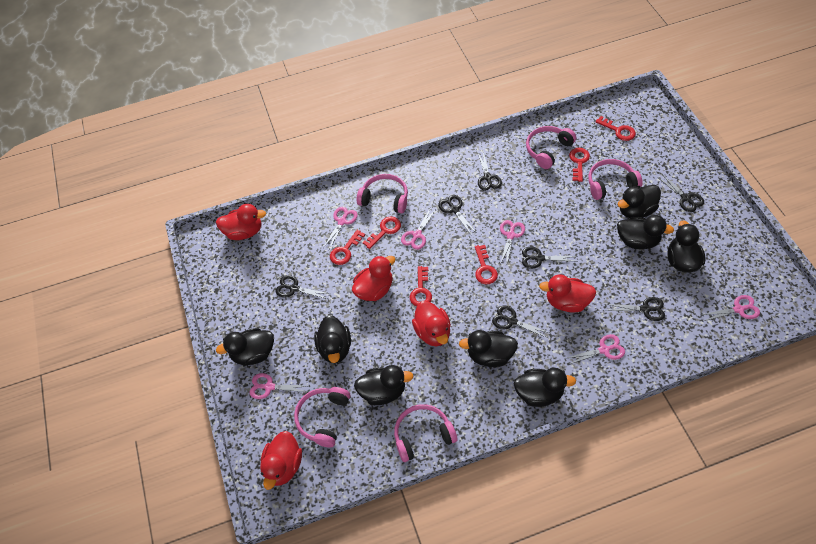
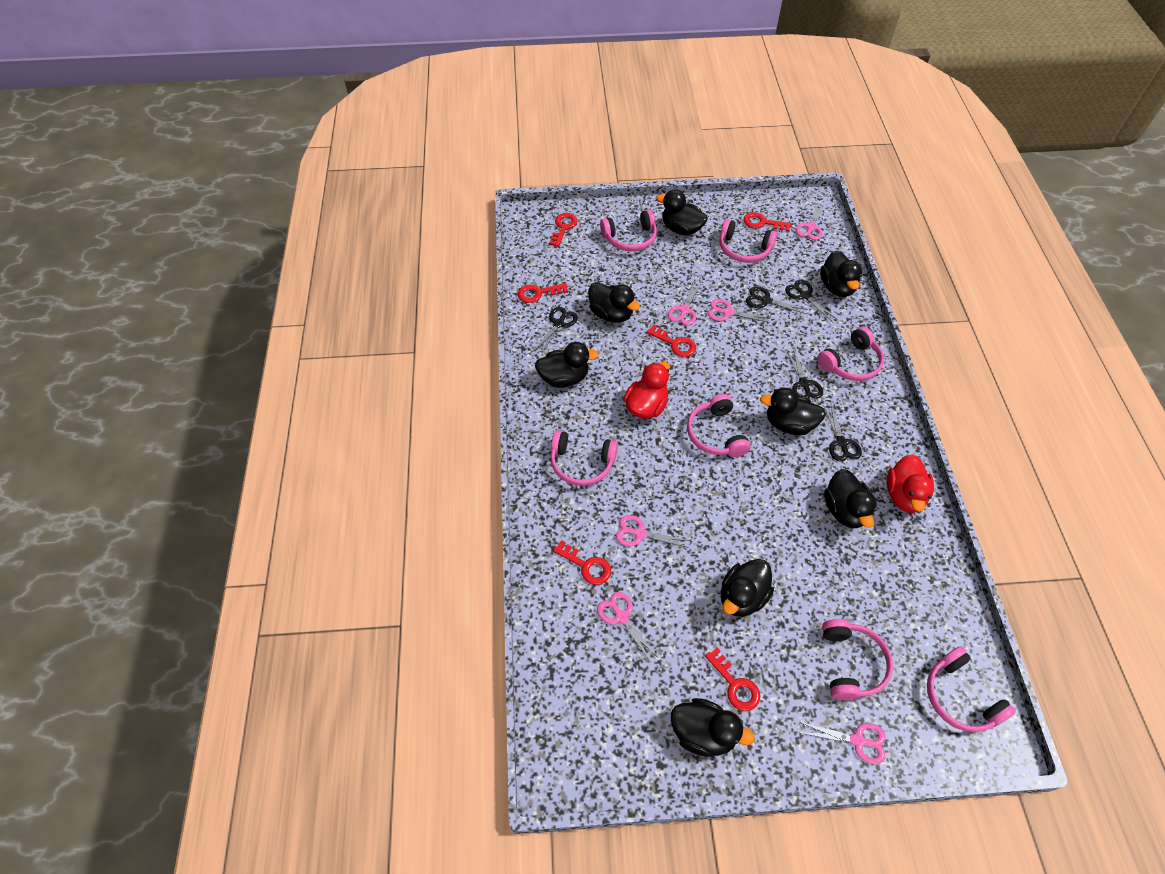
black scissors: 7 -> 5
pink headphones: 5 -> 7
red duck: 5 -> 2

